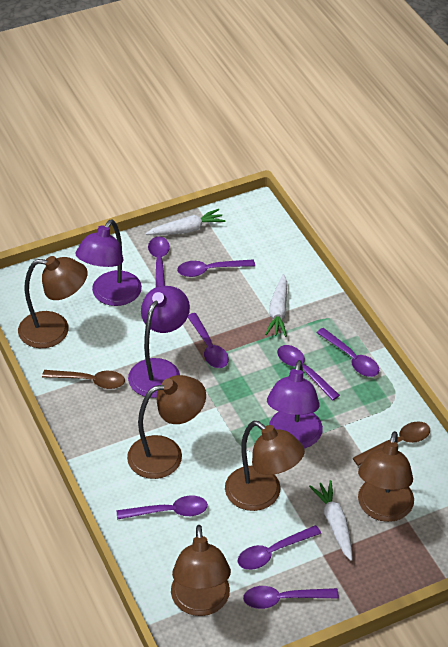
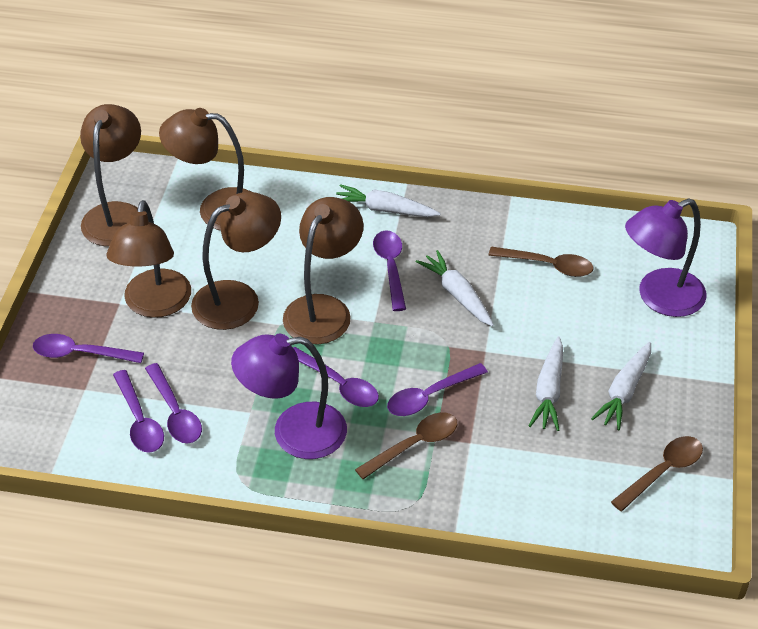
brown spoon: 2 -> 3
purple lamp: 3 -> 2
purple spoon: 8 -> 6
white carrot: 3 -> 4

